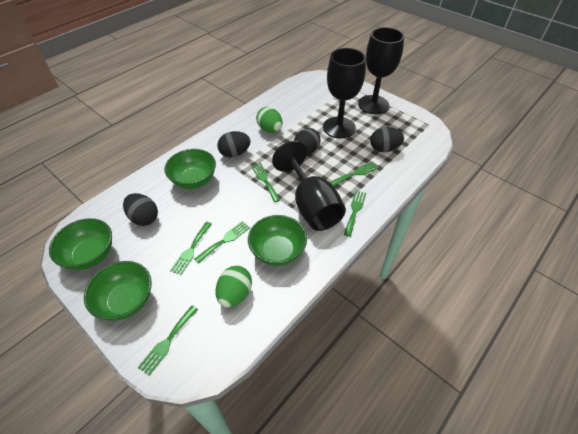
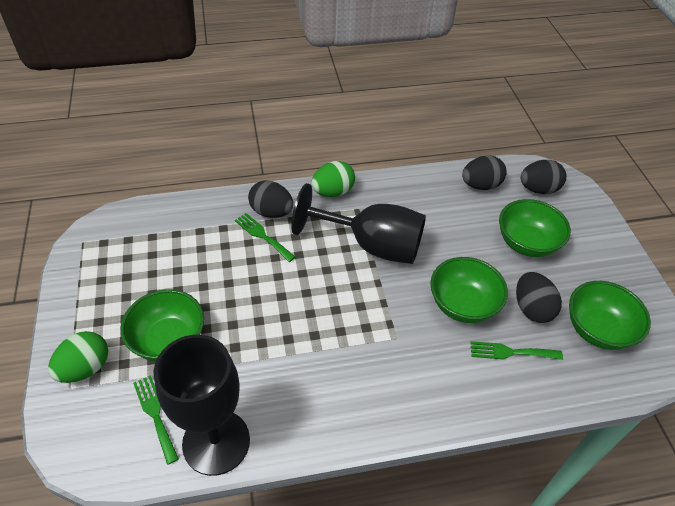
black goblet: 3 -> 2
green fork: 6 -> 3

